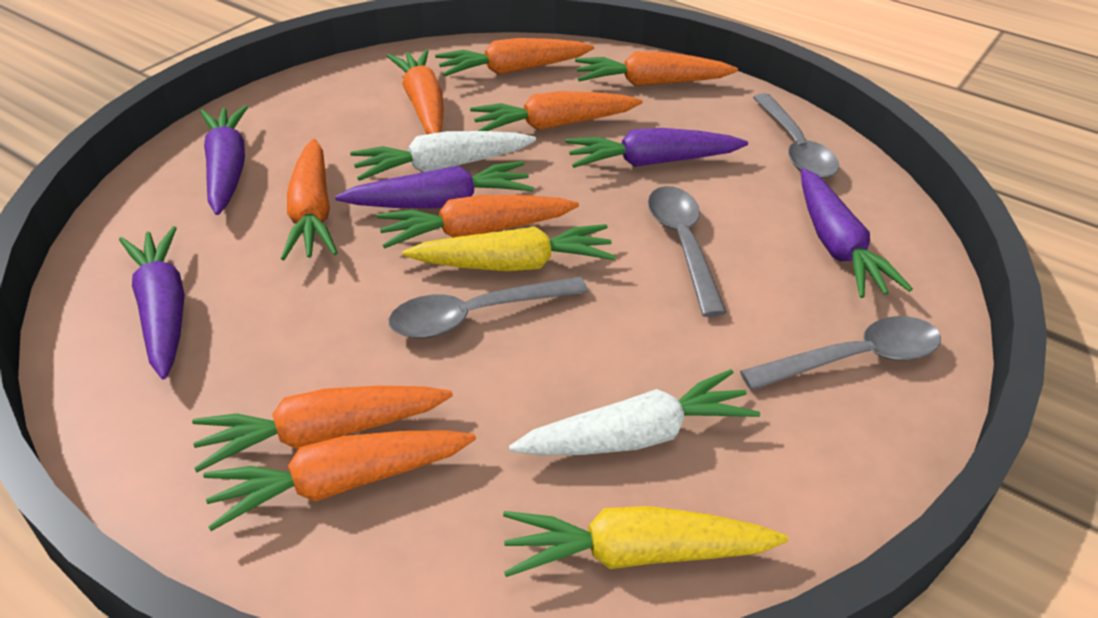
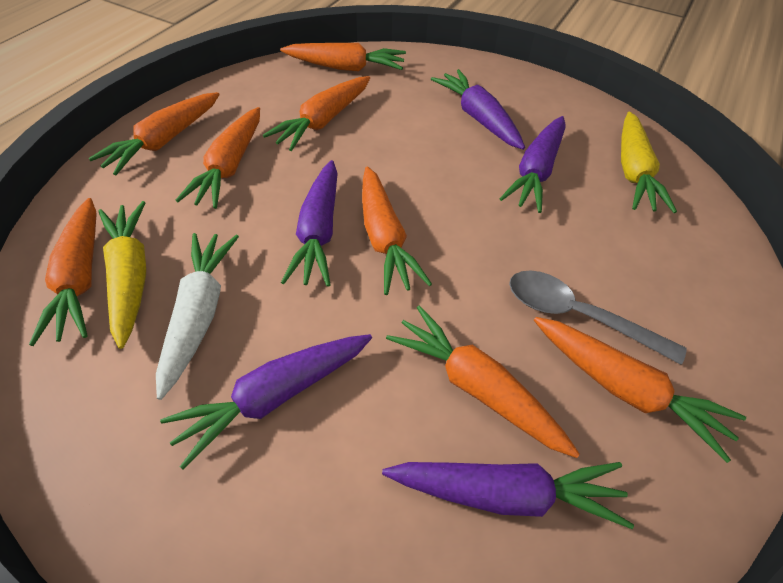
grey spoon: 4 -> 1
white carrot: 2 -> 1

